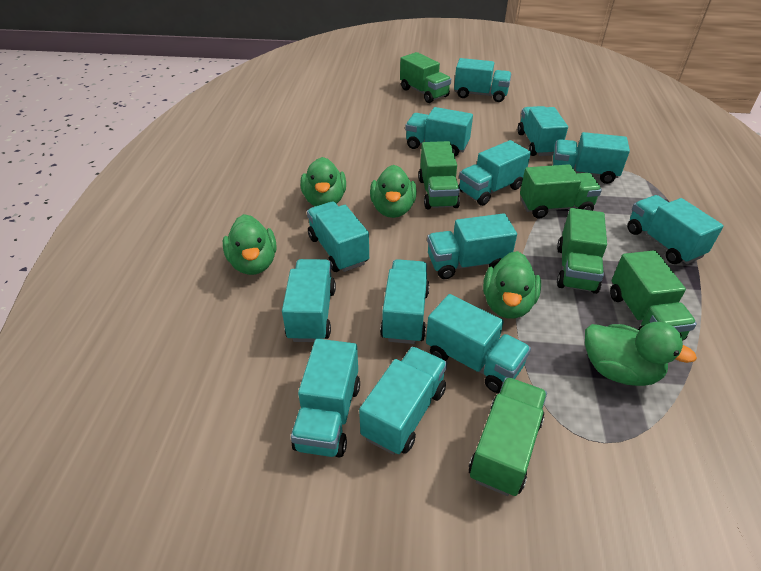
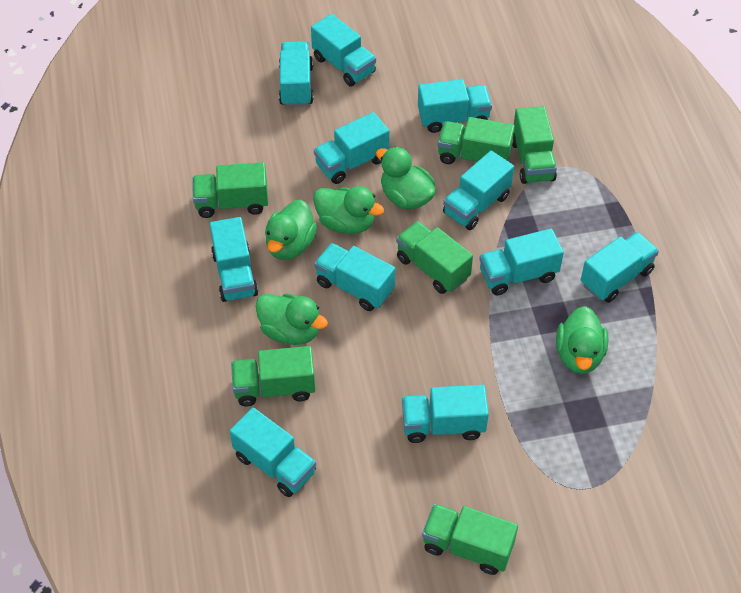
turquoise truck: 13 -> 11

